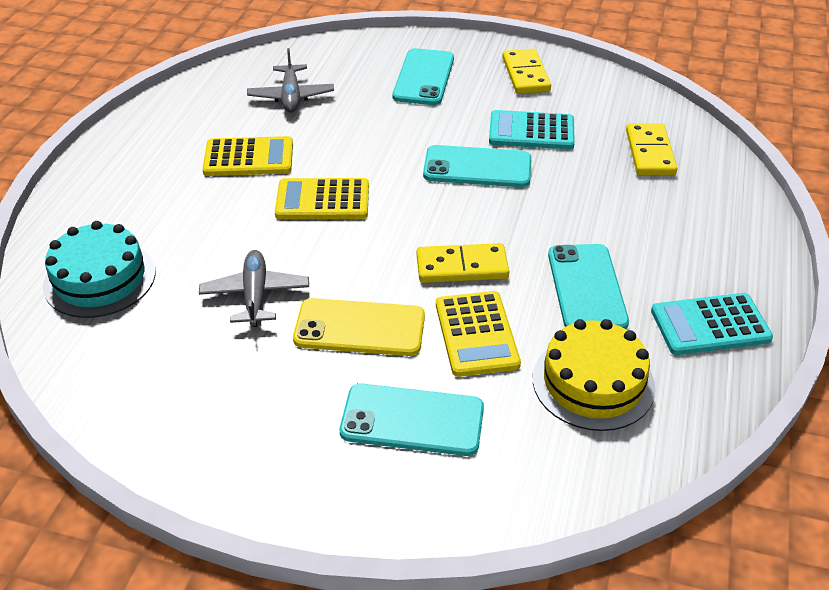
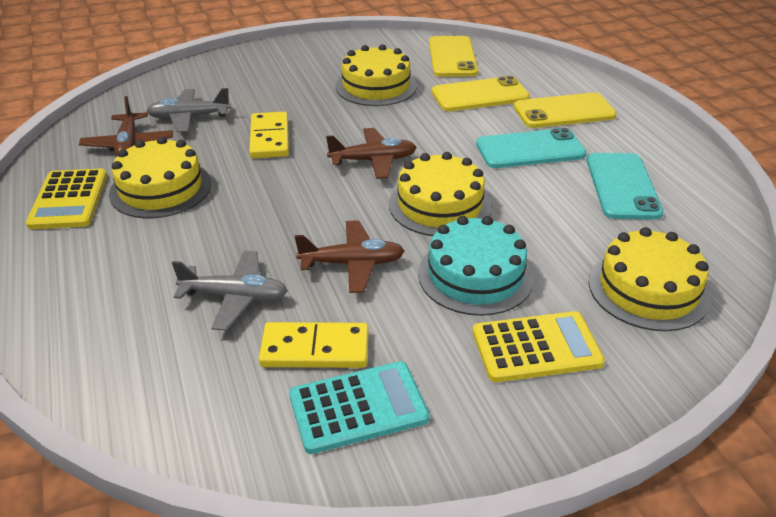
brown plane: 0 -> 3
turquoise calculator: 2 -> 1
turquoise phone: 4 -> 2
yellow cake: 1 -> 4
yellow calculator: 3 -> 2
yellow domino: 3 -> 2
yellow phone: 1 -> 3

